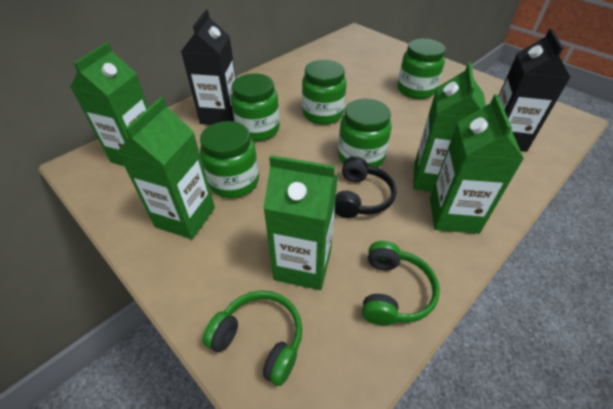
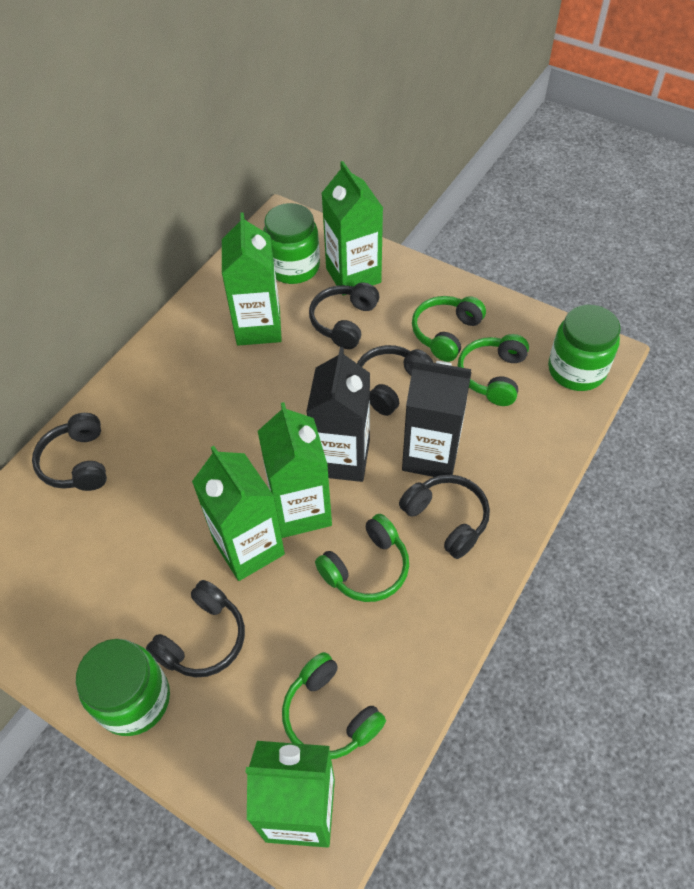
black headphones: 1 -> 5
green headphones: 2 -> 4
green jar: 5 -> 3

